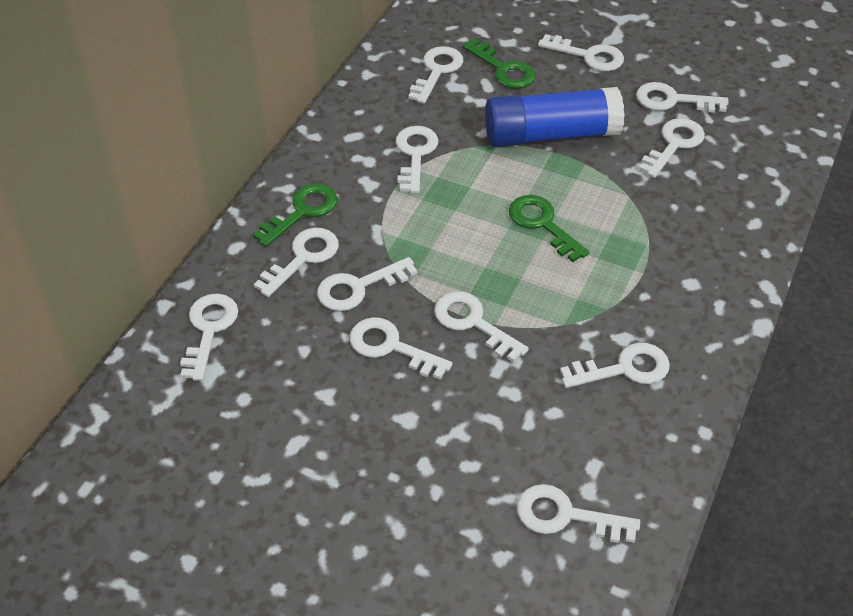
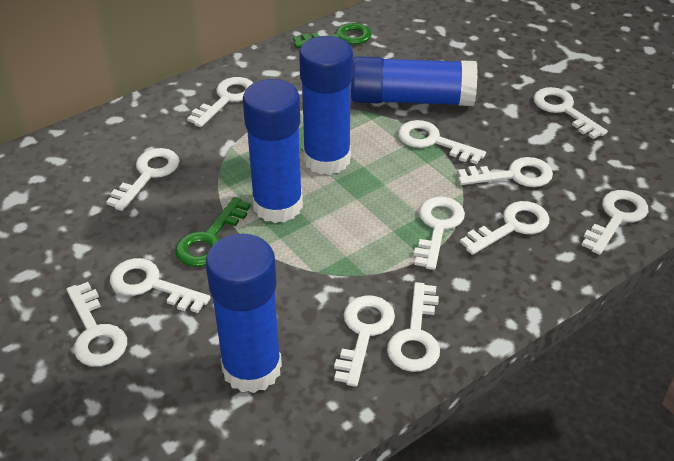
blue glue stick: 1 -> 4
green key: 3 -> 2

